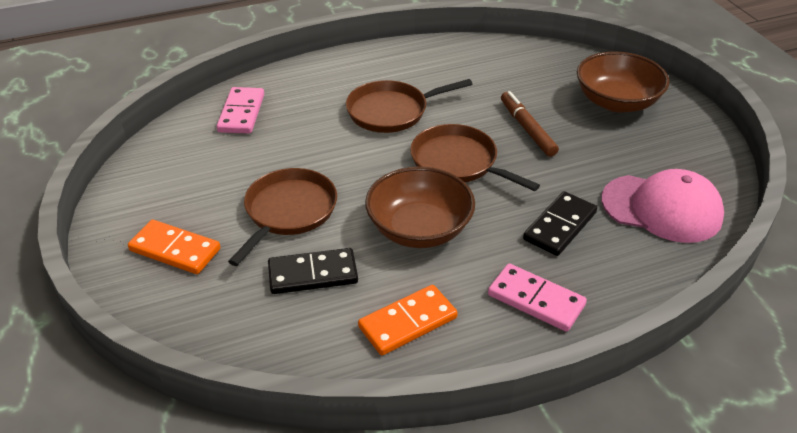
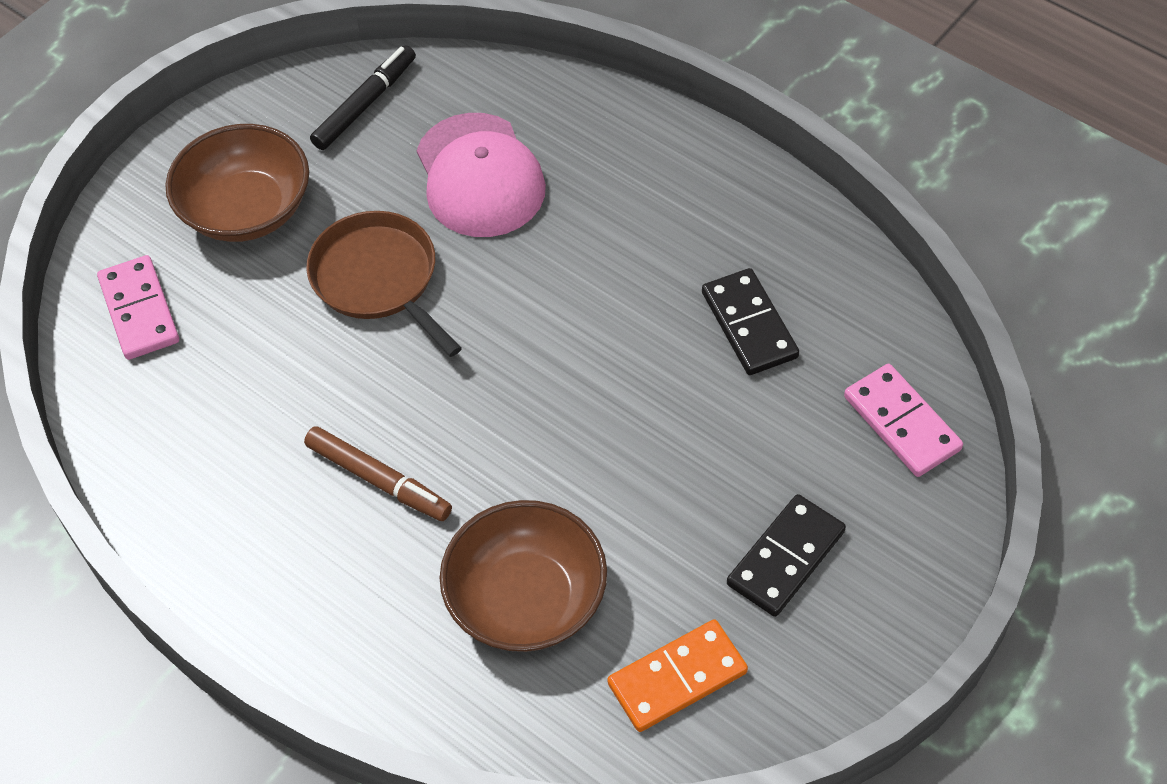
black marker: 0 -> 1
brown pan: 3 -> 1
orange domino: 2 -> 1

